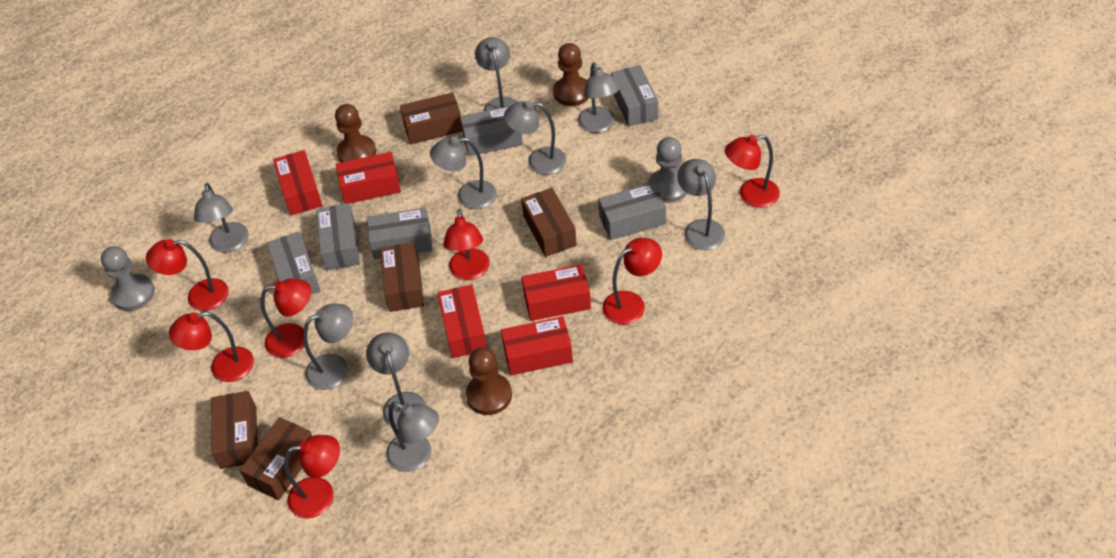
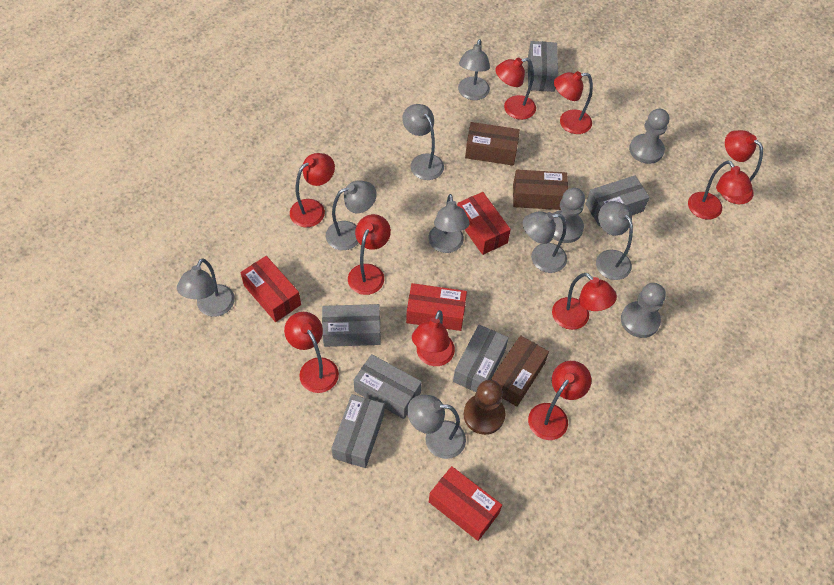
brown box: 5 -> 3
brown pawn: 3 -> 1
grey lamp: 9 -> 8
grey pawn: 2 -> 3
red box: 5 -> 4
red lamp: 7 -> 10

